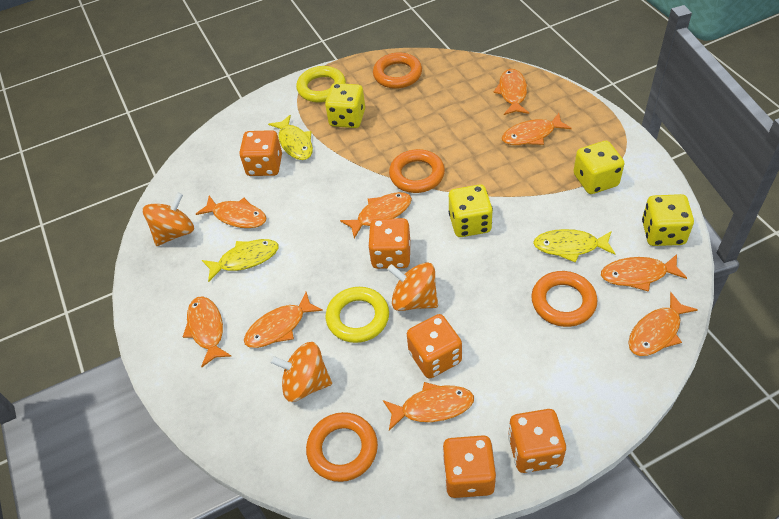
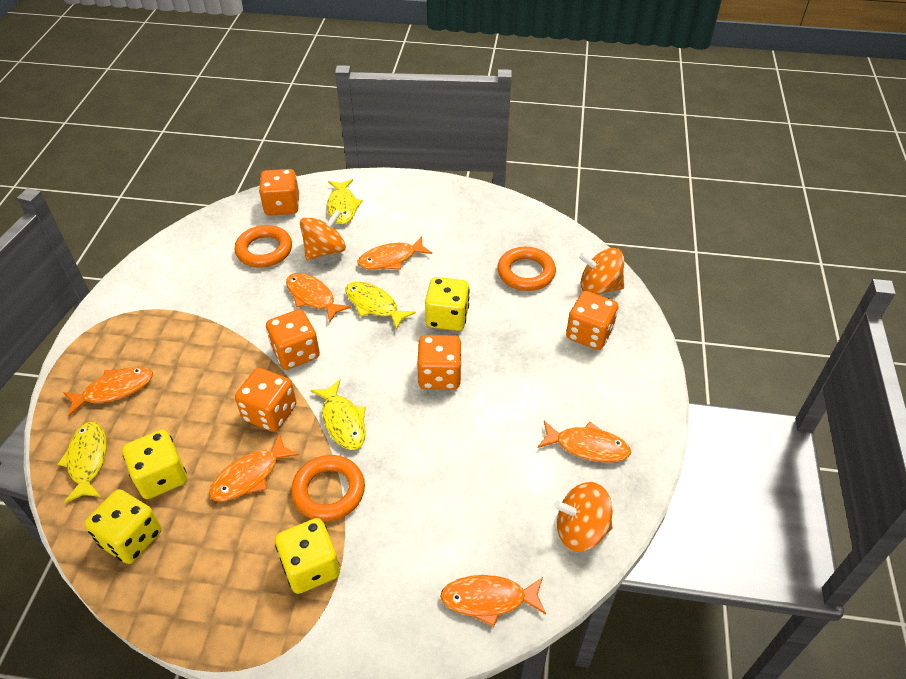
orange fish: 9 -> 6
orange ring: 4 -> 3
yellow fish: 3 -> 4
yellow ring: 2 -> 0

